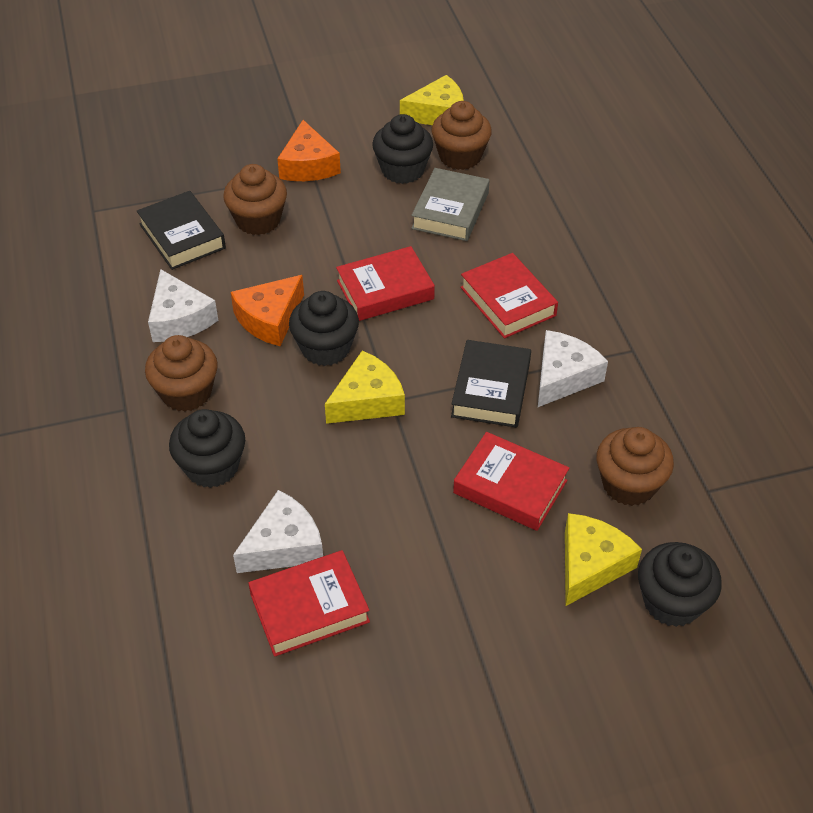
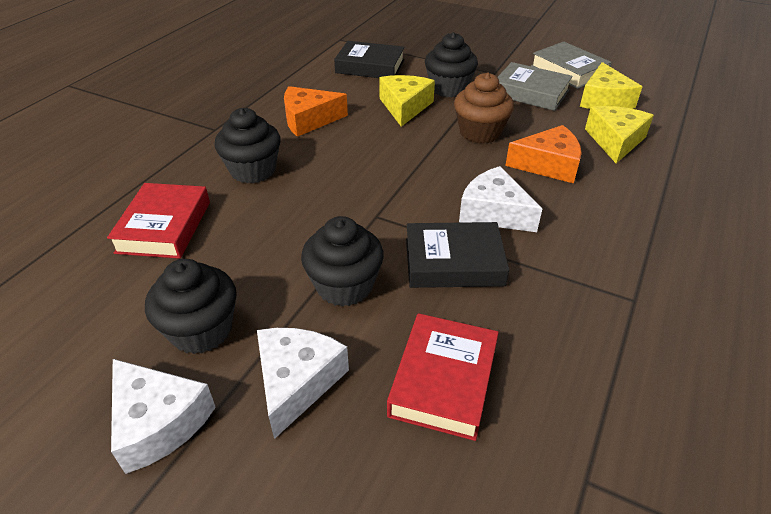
brown cupcake: 4 -> 1
grey book: 1 -> 2
red book: 4 -> 2

